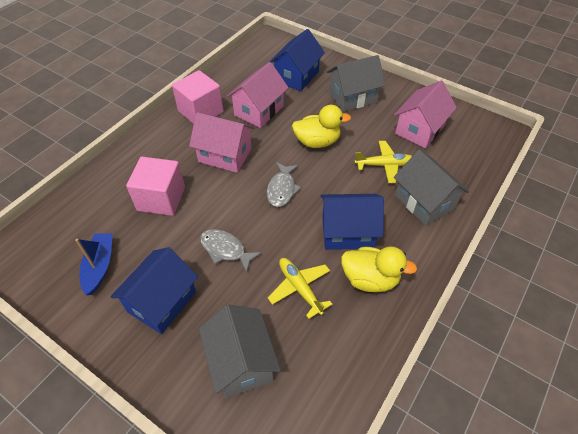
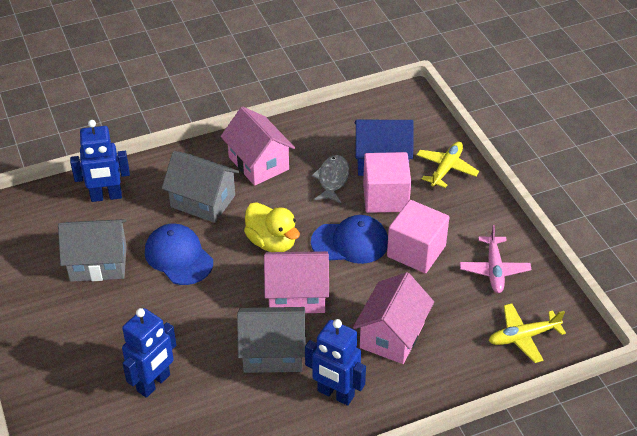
blue boat: 1 -> 0
blue cap: 0 -> 2
blue house: 3 -> 1
blue robot: 0 -> 3
grey fish: 2 -> 1
pink plane: 0 -> 1
yellow duck: 2 -> 1

